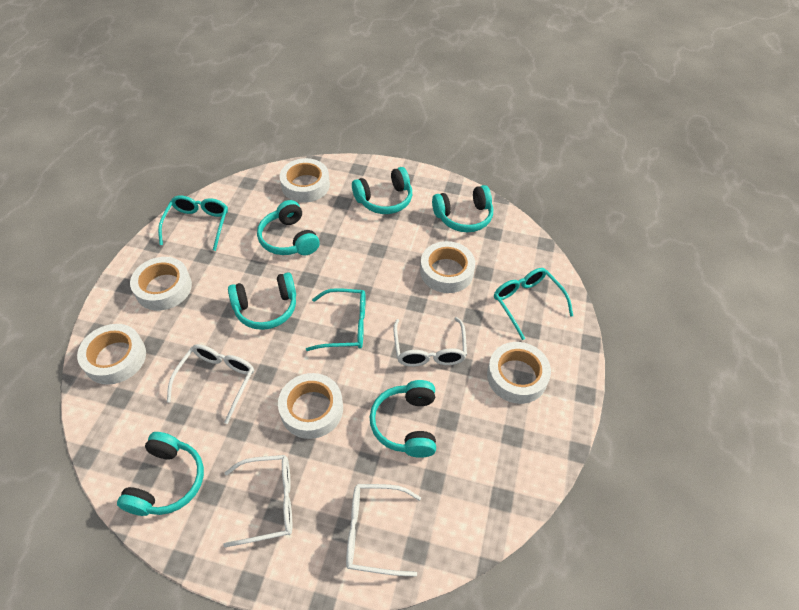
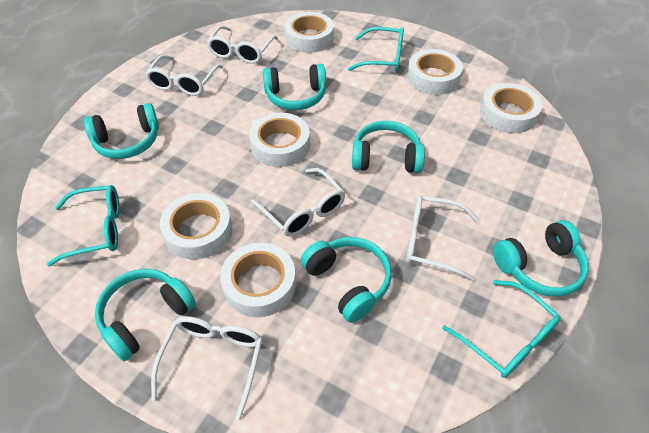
white glasses: 4 -> 5

